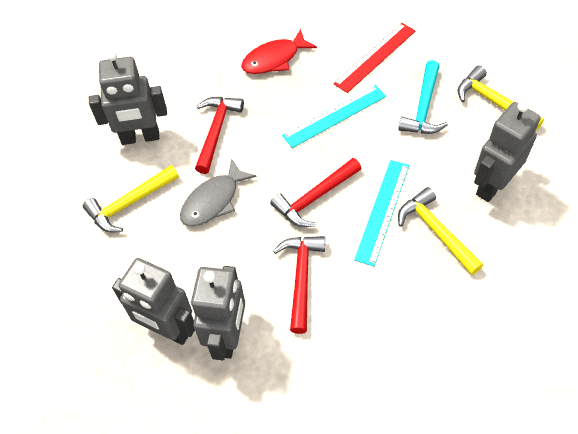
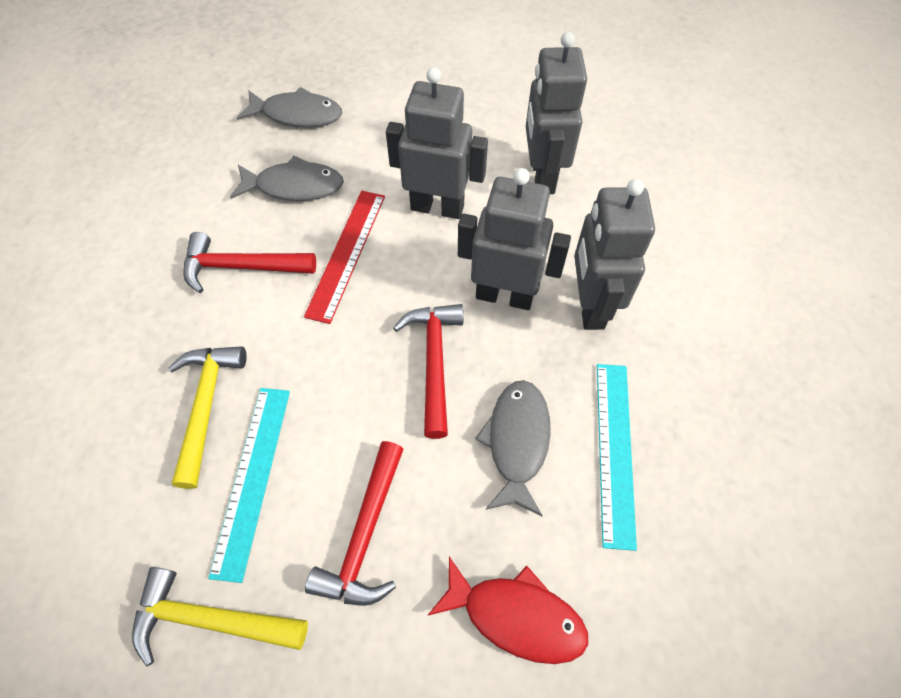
grey fish: 1 -> 3
turquoise hammer: 1 -> 0
yellow hammer: 3 -> 2

